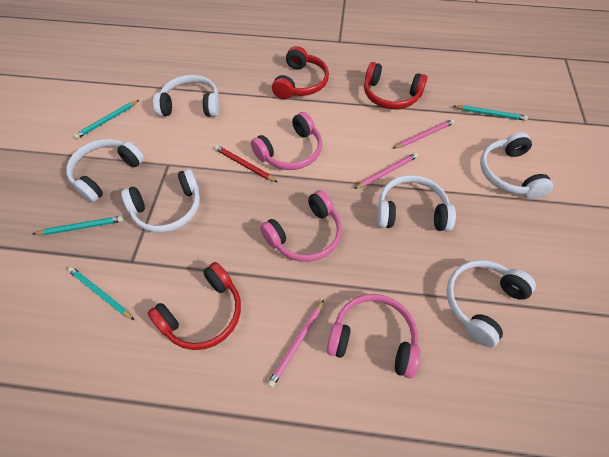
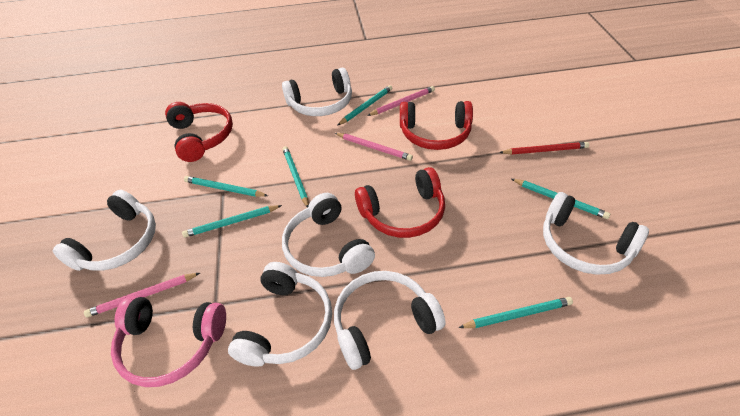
pink headphones: 3 -> 1
turquoise pencil: 4 -> 6

